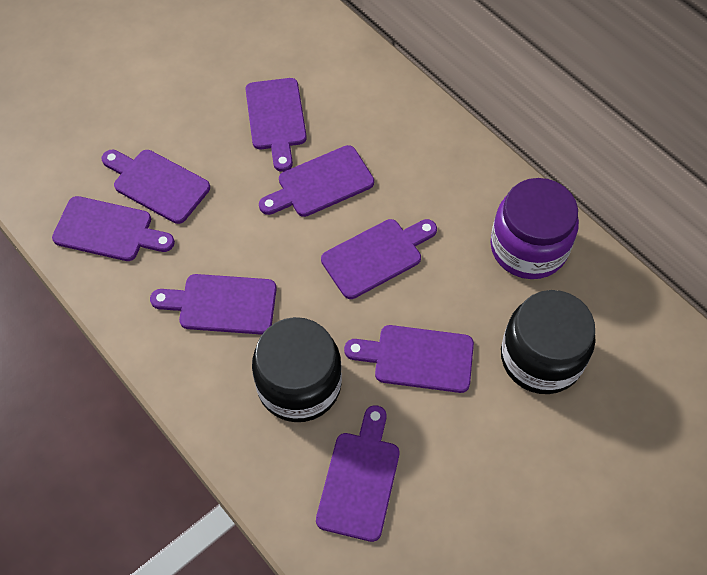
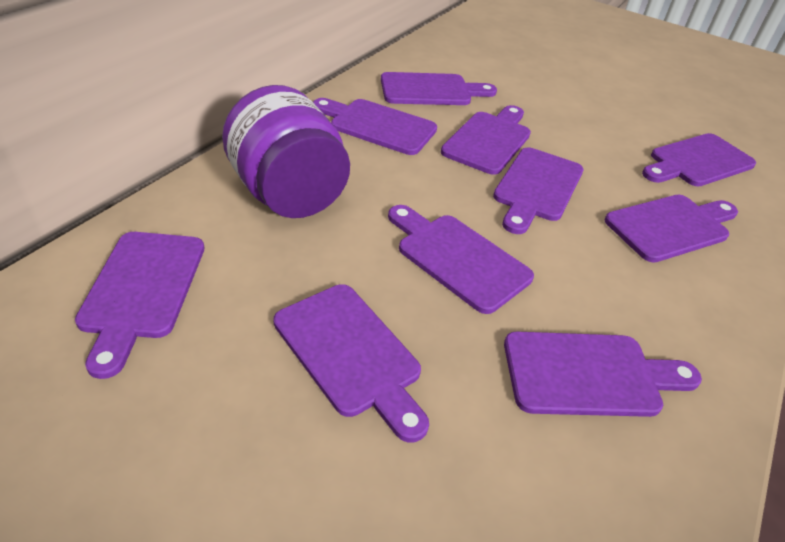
black jar: 2 -> 0
purple cutting board: 8 -> 10

